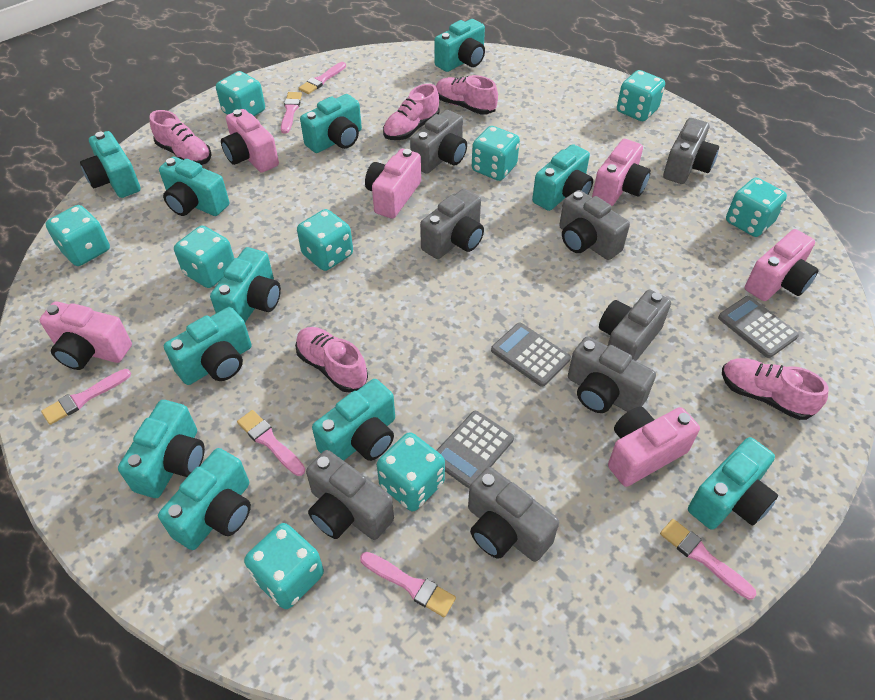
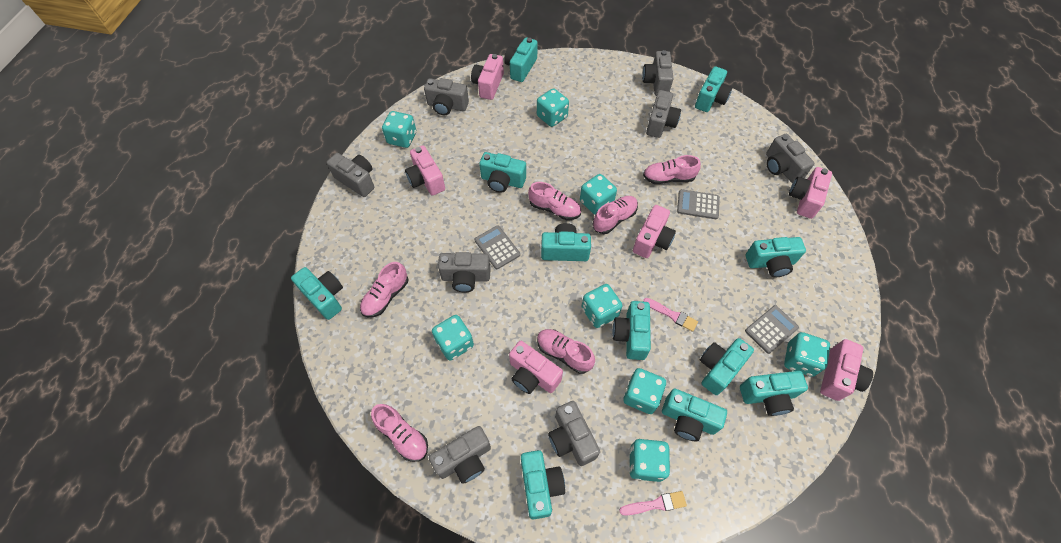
pink brush: 6 -> 2
pink shoe: 5 -> 6
turquoise dice: 9 -> 8

